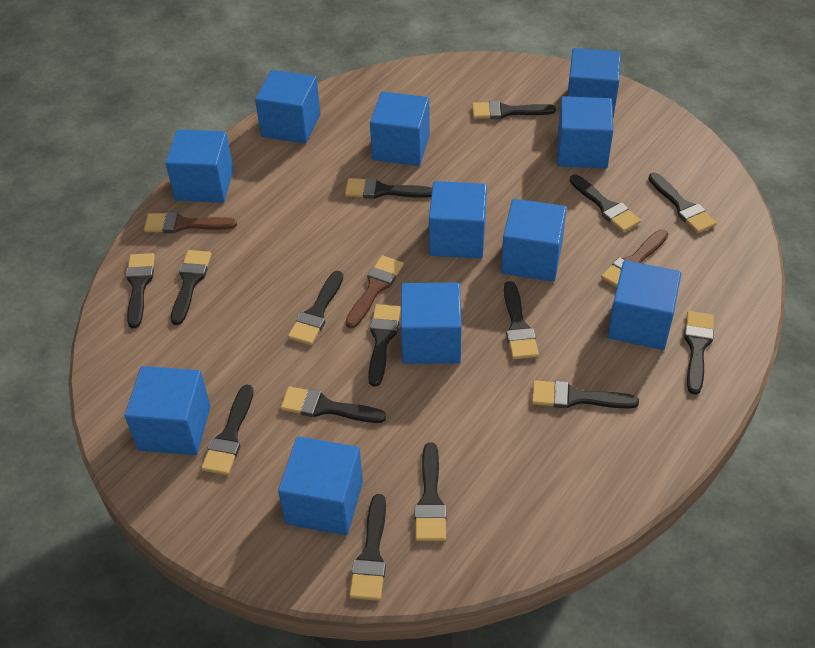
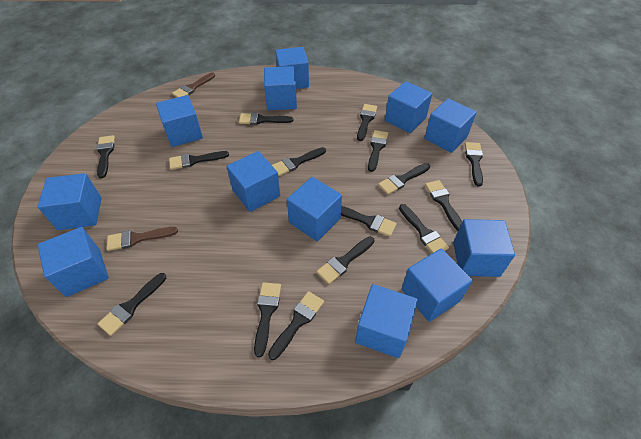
blue cube: 11 -> 12
brown brush: 3 -> 2

